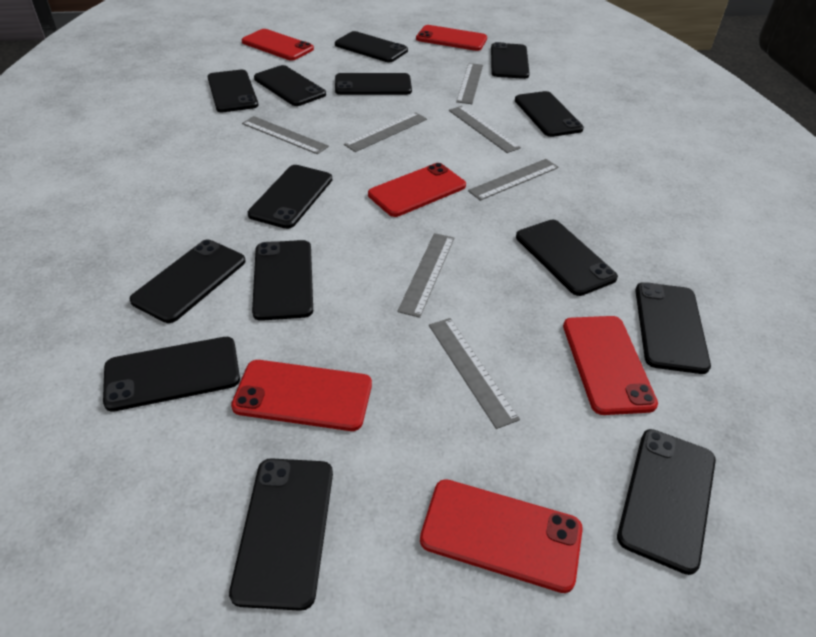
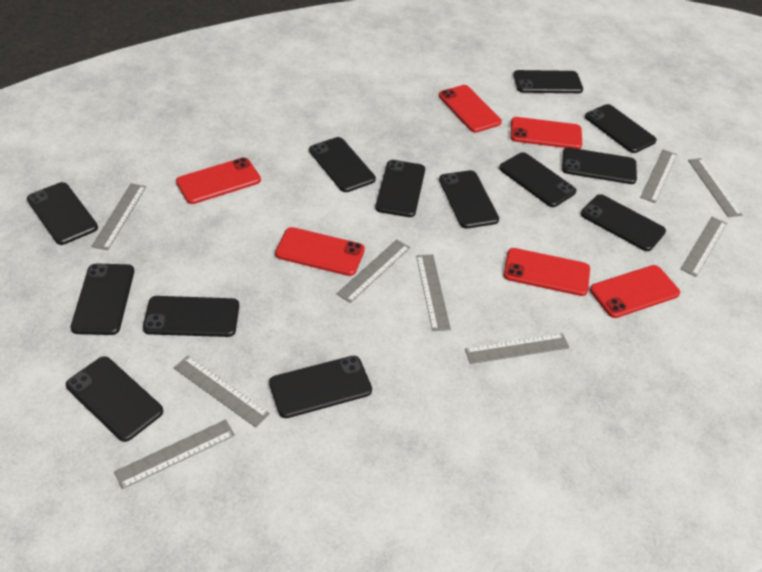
black phone: 14 -> 13
grey ruler: 7 -> 9

